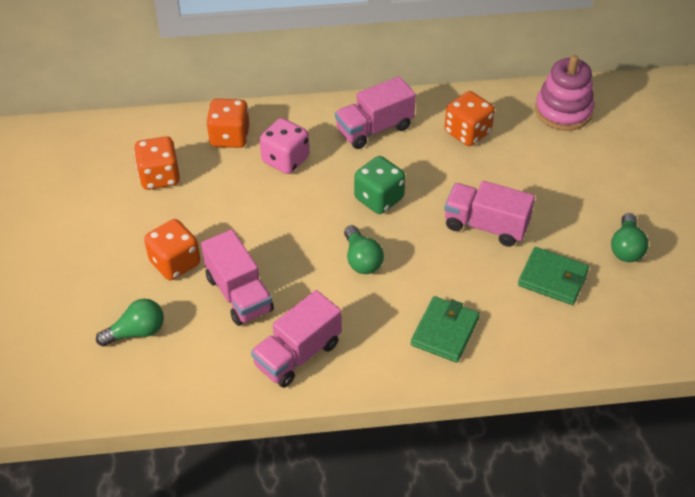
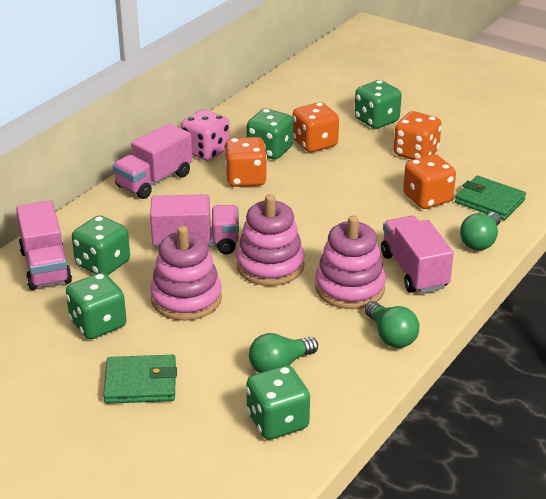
green dice: 1 -> 5
pink stacking toy: 1 -> 3

